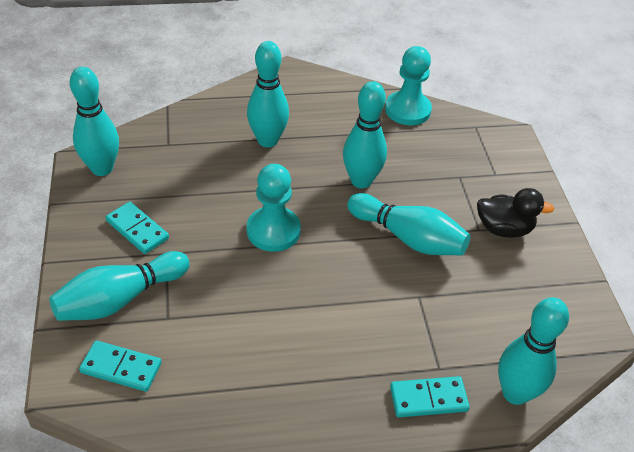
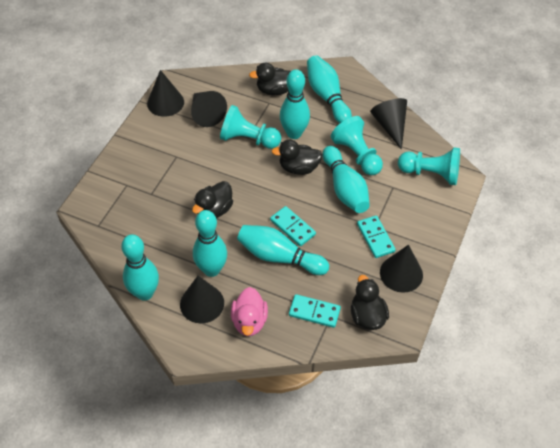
black cone: 0 -> 5
black duck: 1 -> 4
pink duck: 0 -> 1
turquoise pawn: 2 -> 3

